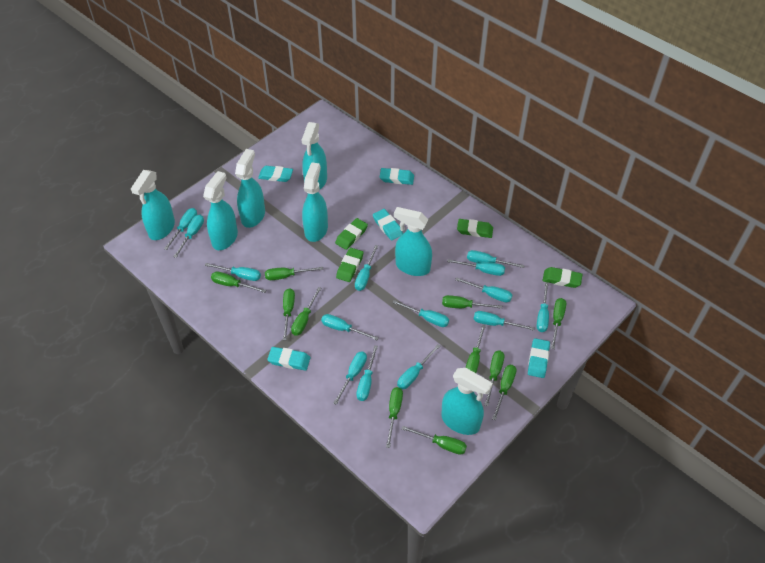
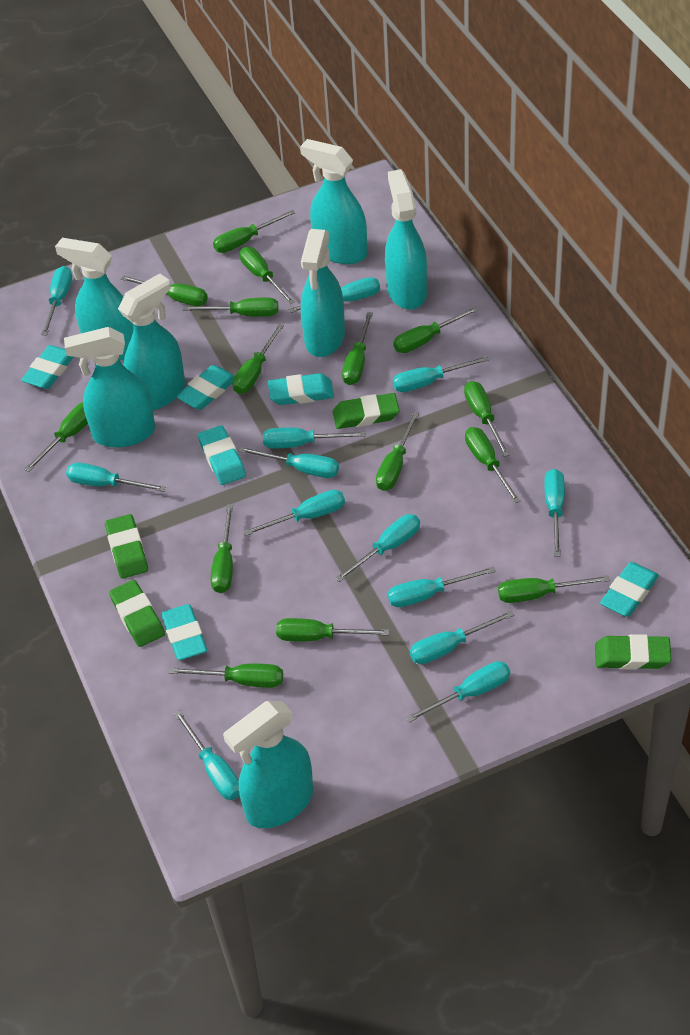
green screwdriver: 11 -> 15
turquoise eraser: 5 -> 6
turquoise screwdriver: 14 -> 13

